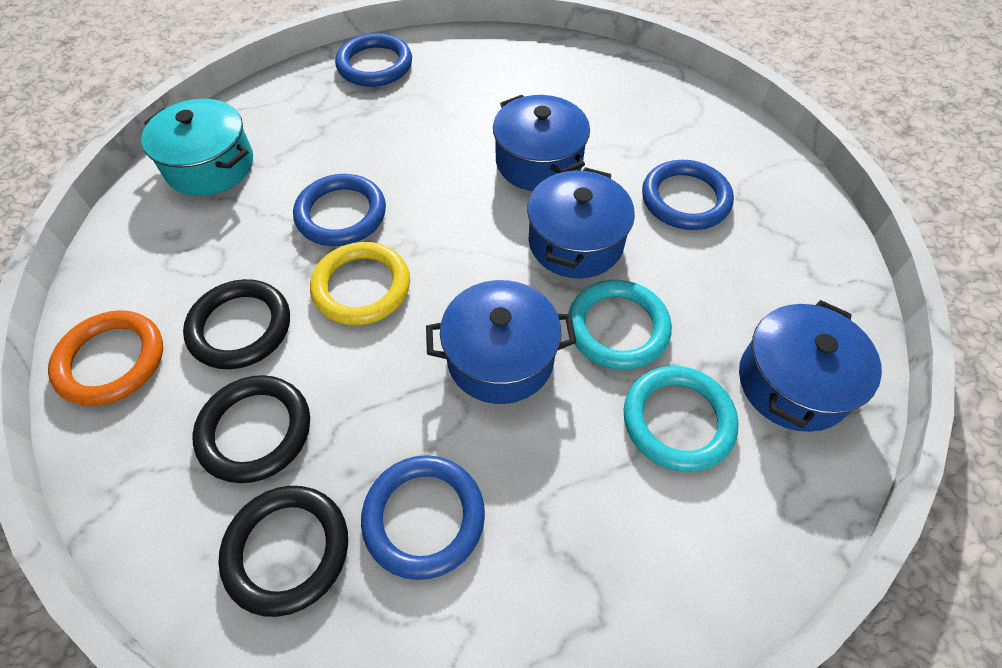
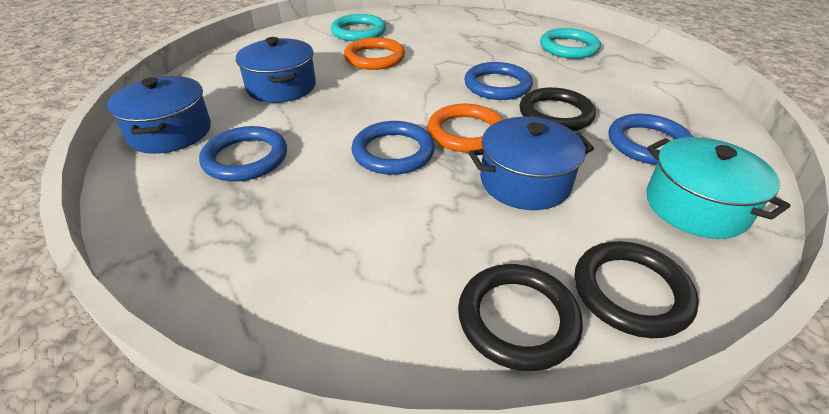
blue pot: 4 -> 3
orange ring: 1 -> 2
yellow ring: 1 -> 0

